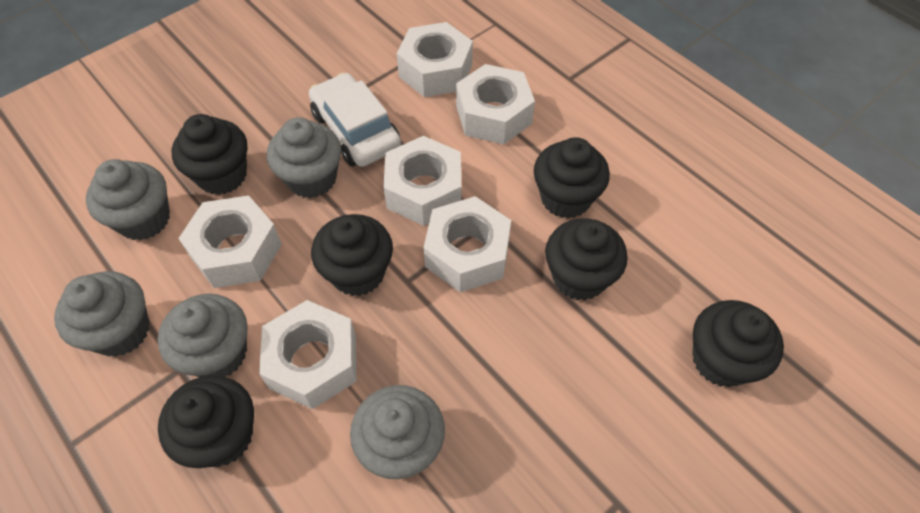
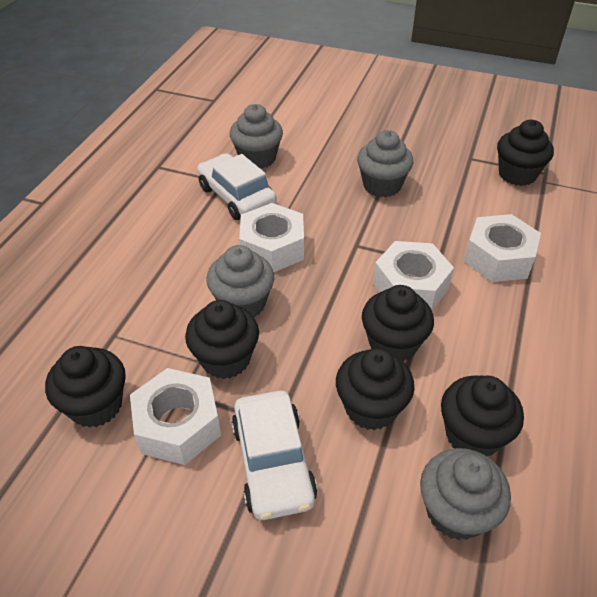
grey cupcake: 5 -> 4
white car: 1 -> 2
white nut: 6 -> 4

